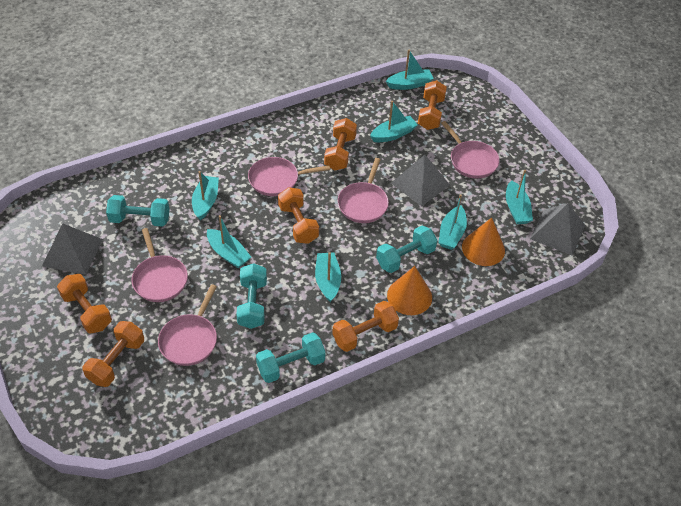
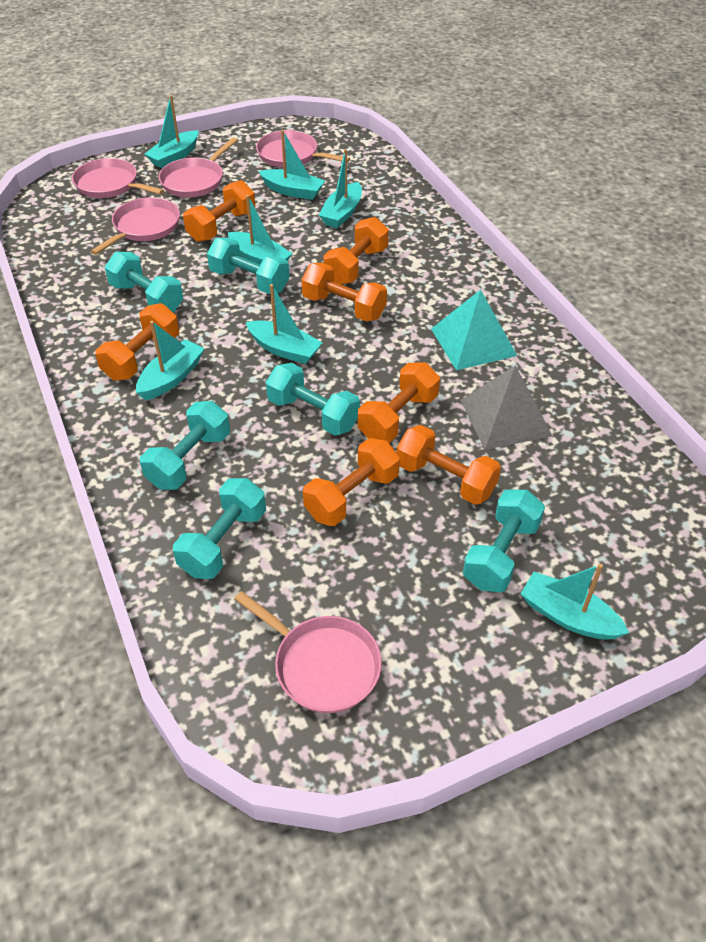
grey pyramid: 3 -> 1
orange cone: 2 -> 0
orange dumbbell: 6 -> 7
turquoise dumbbell: 4 -> 6
turquoise pyramid: 0 -> 1

